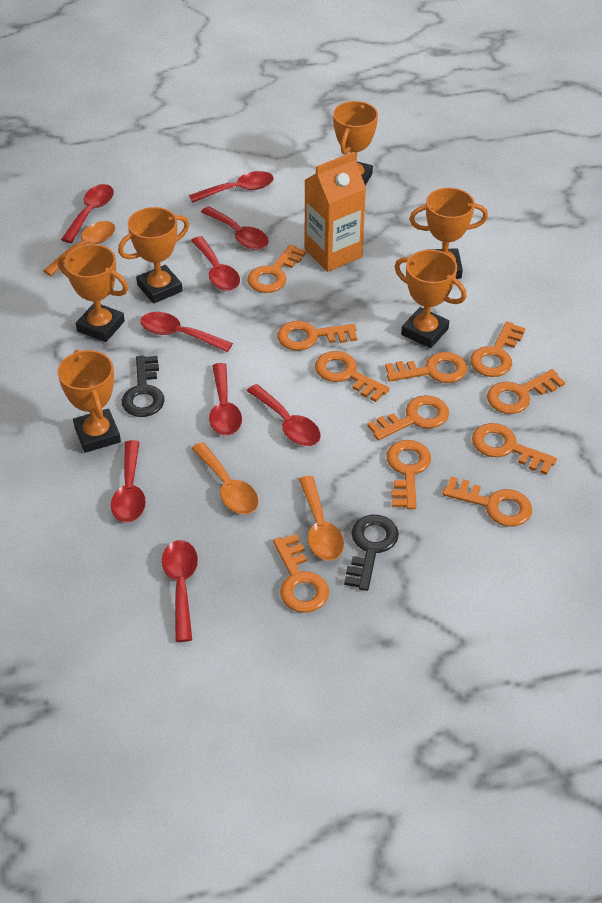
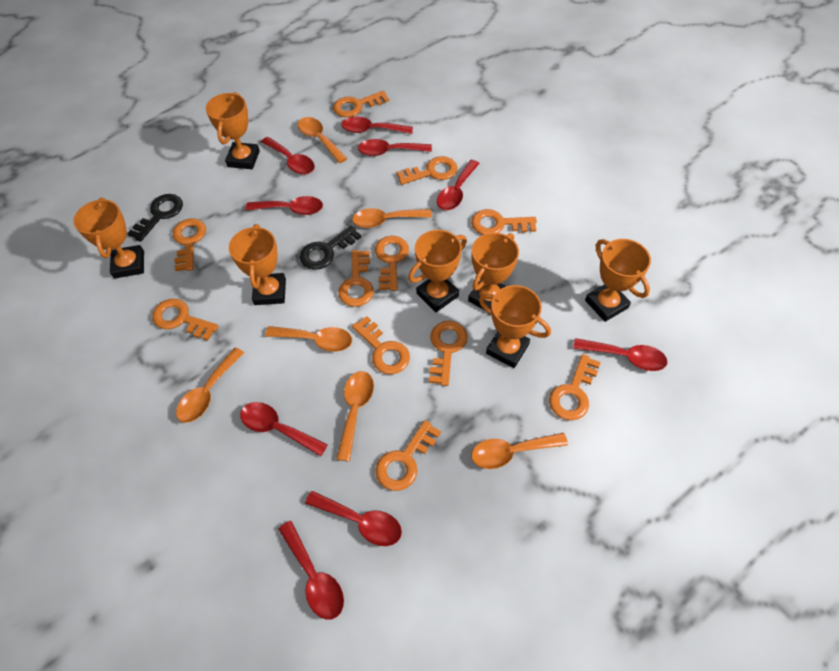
orange carton: 1 -> 0
orange spoon: 3 -> 6
orange trophy: 6 -> 7

